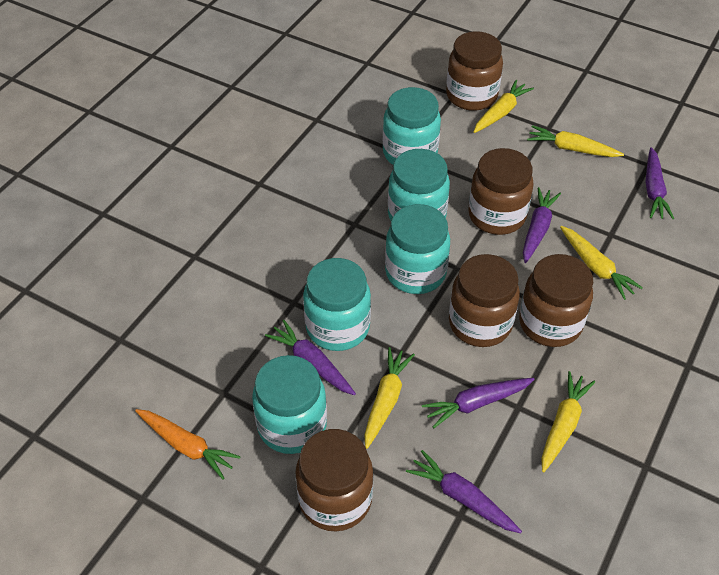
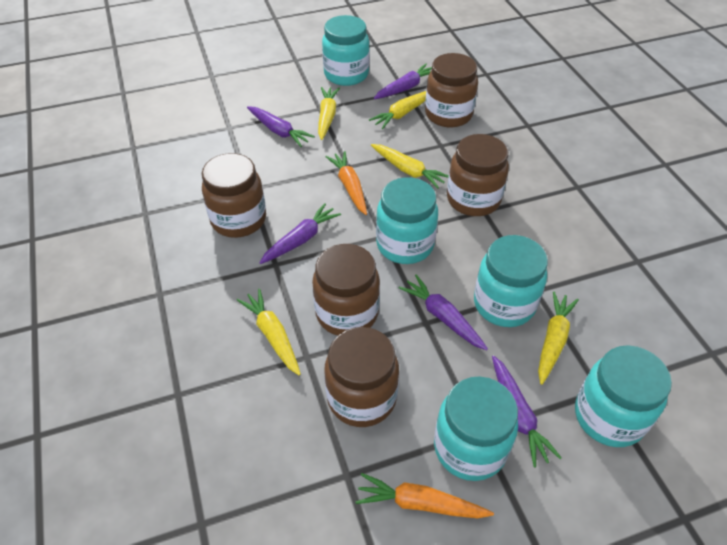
orange carrot: 1 -> 2

